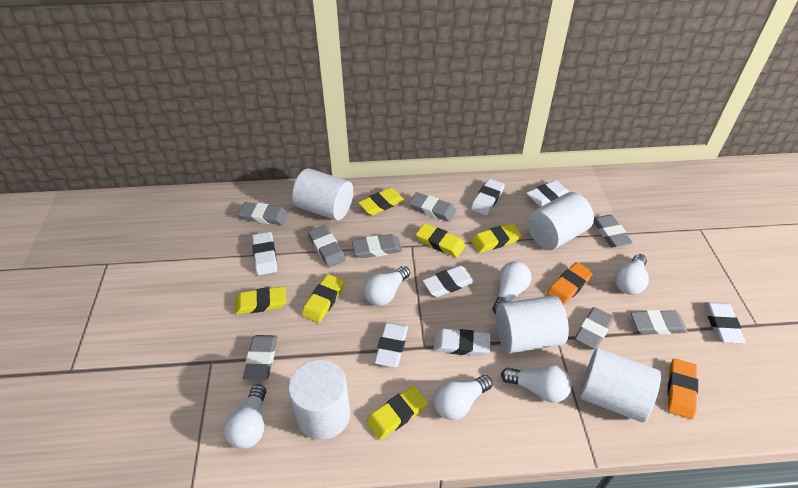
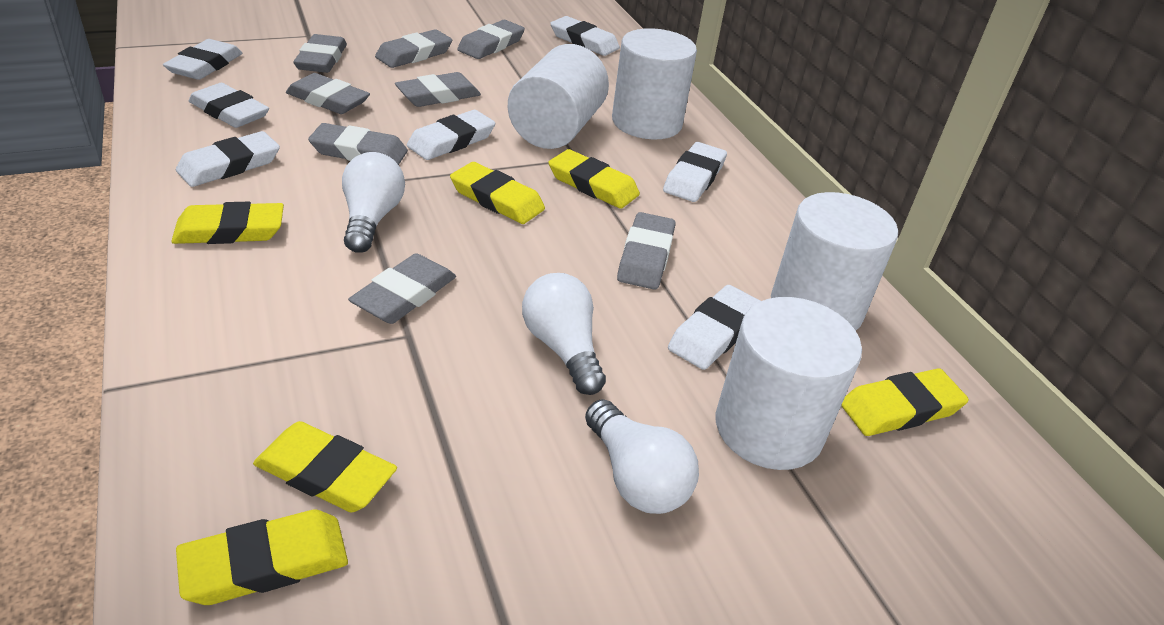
orange eraser: 2 -> 0
white cylinder: 5 -> 4
white light bulb: 6 -> 3

